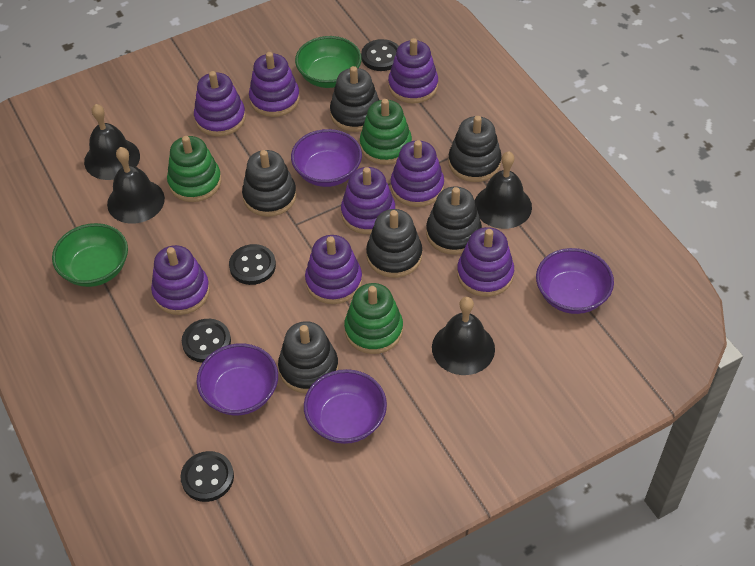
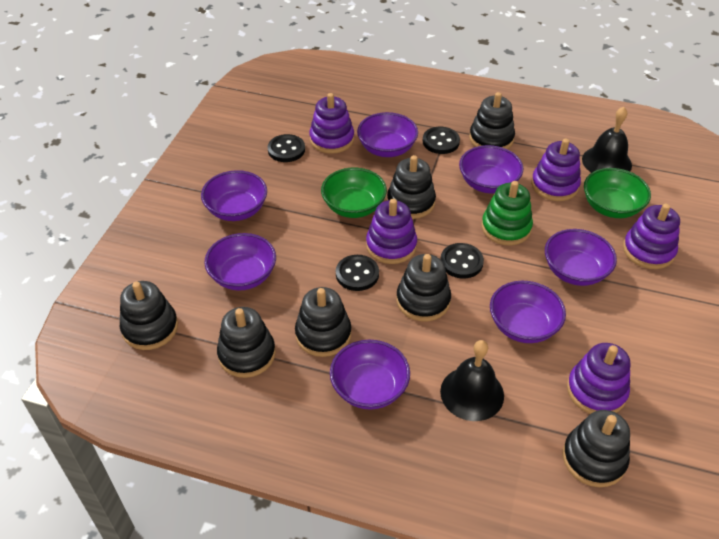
black bell: 4 -> 2
black stacking toy: 6 -> 7
green stacking toy: 3 -> 1
purple bowl: 4 -> 7
purple stacking toy: 8 -> 5

